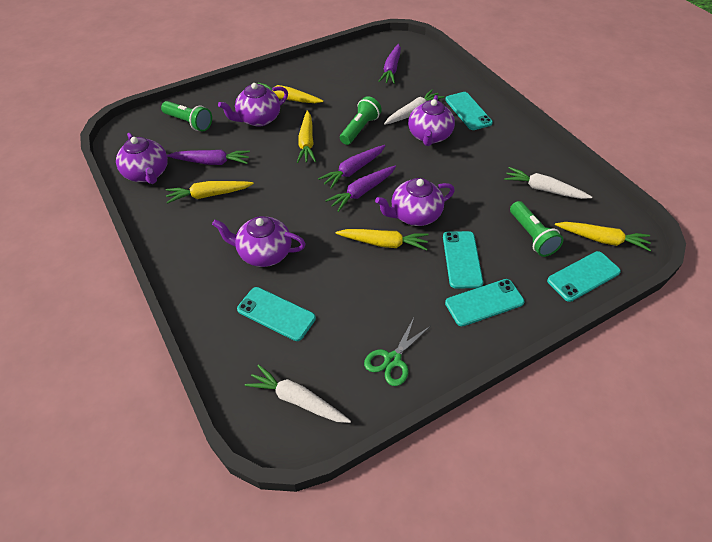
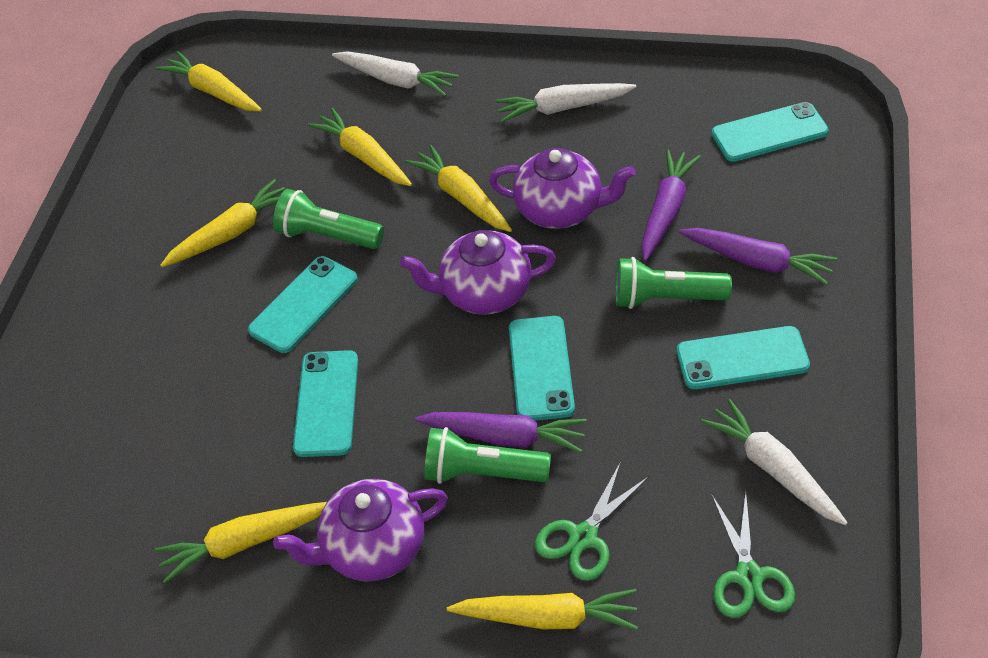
green scissors: 1 -> 2
purple carrot: 4 -> 3
purple teapot: 5 -> 3
yellow carrot: 5 -> 6

